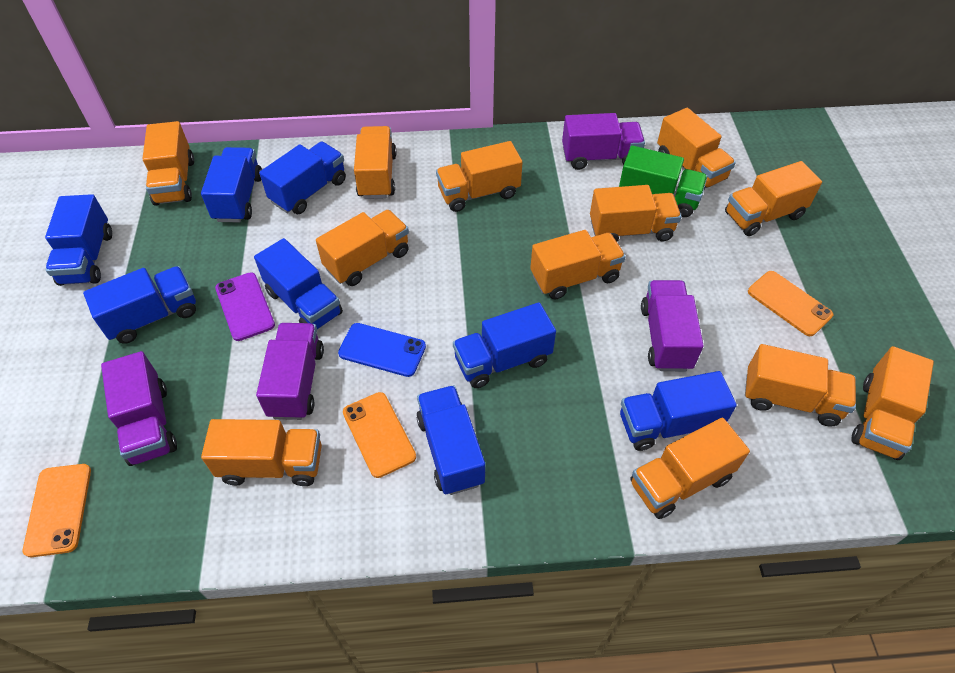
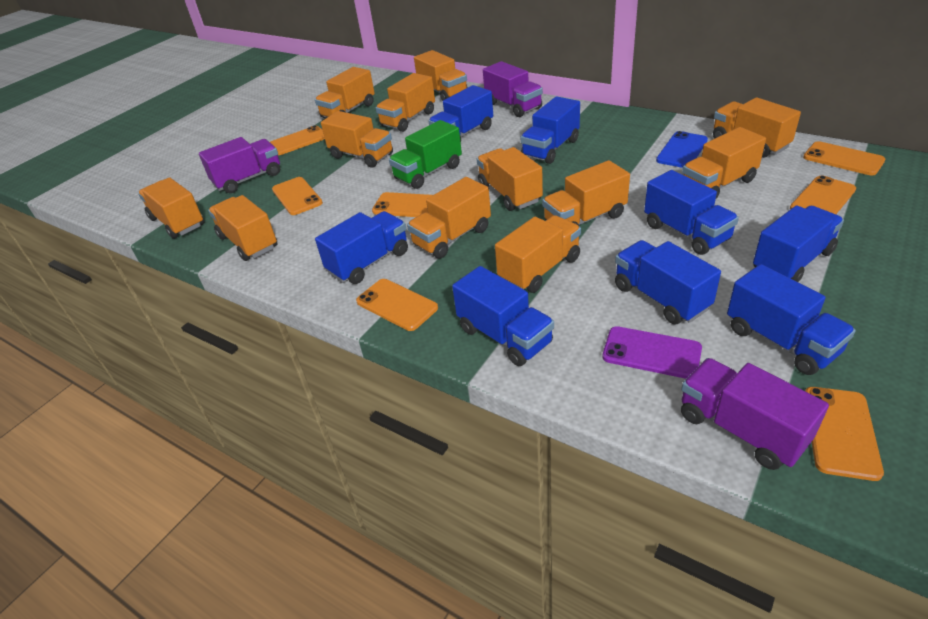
orange phone: 3 -> 7
purple truck: 4 -> 3

